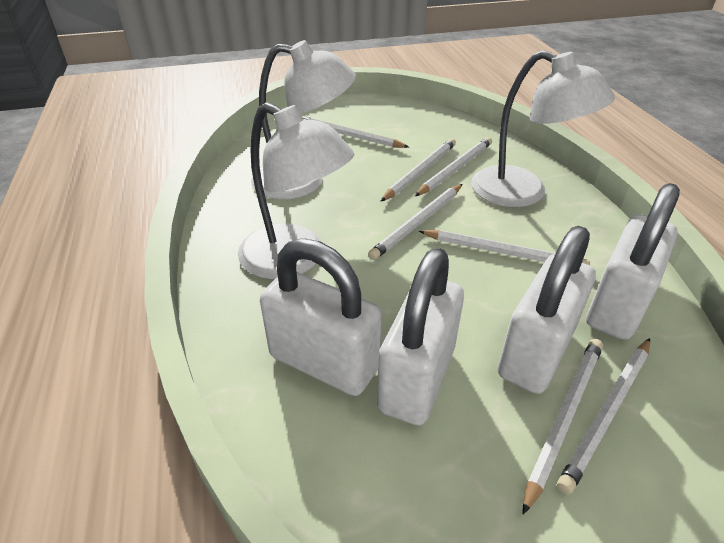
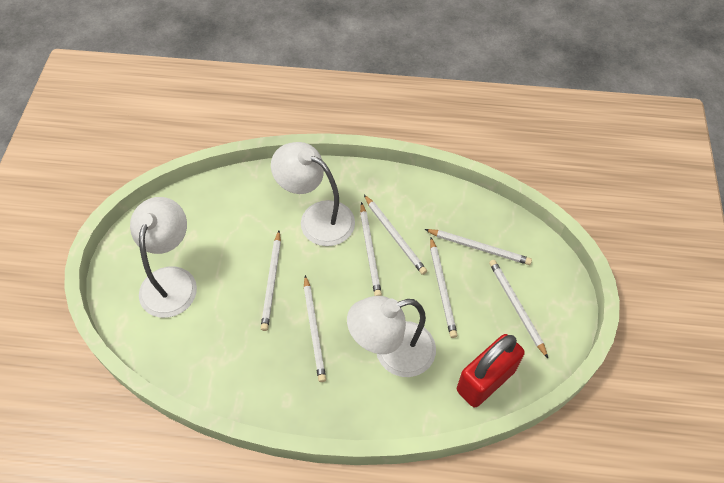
red padlock: 0 -> 1
white padlock: 4 -> 0

